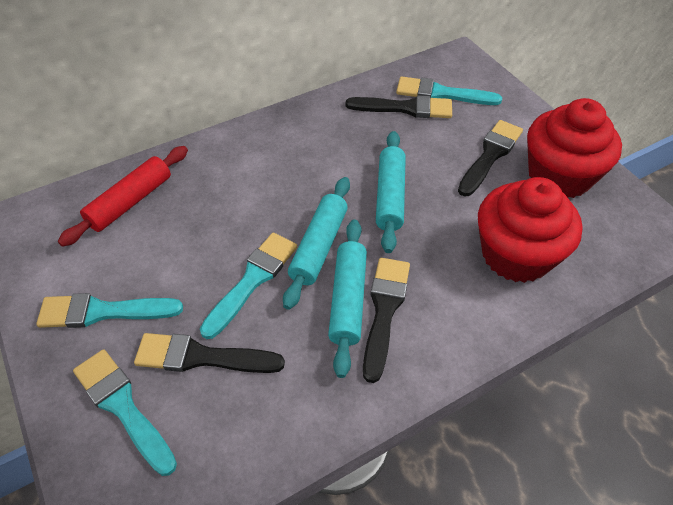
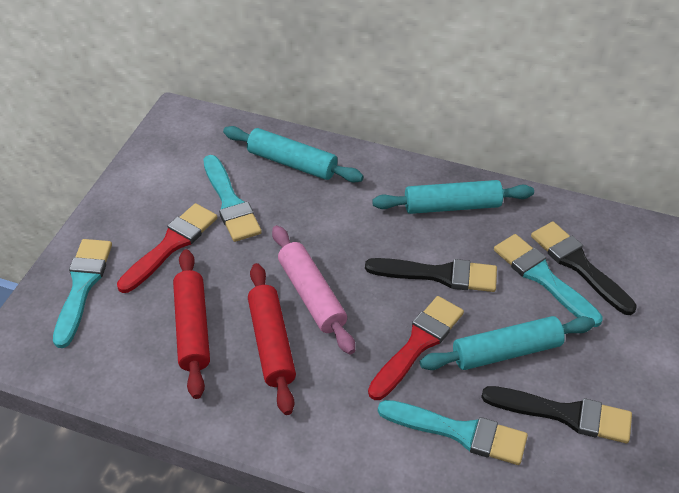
black brush: 4 -> 3
pink rolling pin: 0 -> 1
red brush: 0 -> 2
red cupcake: 2 -> 0
red rolling pin: 1 -> 2

